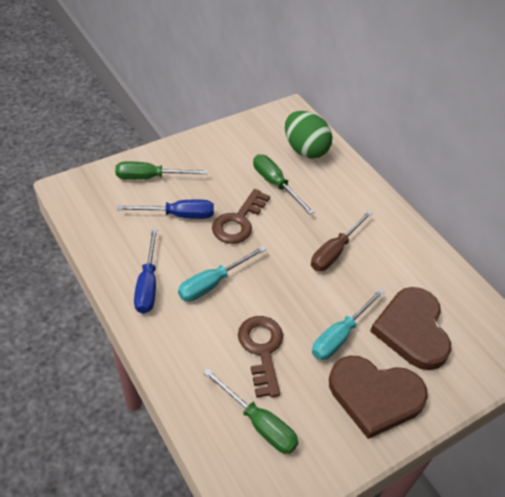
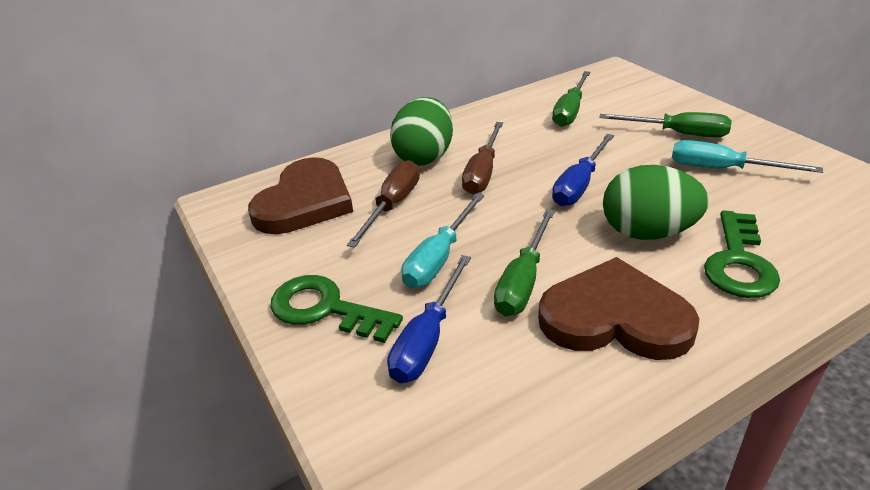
brown key: 2 -> 0
brown screwdriver: 1 -> 2
green egg: 1 -> 2
green key: 0 -> 2

